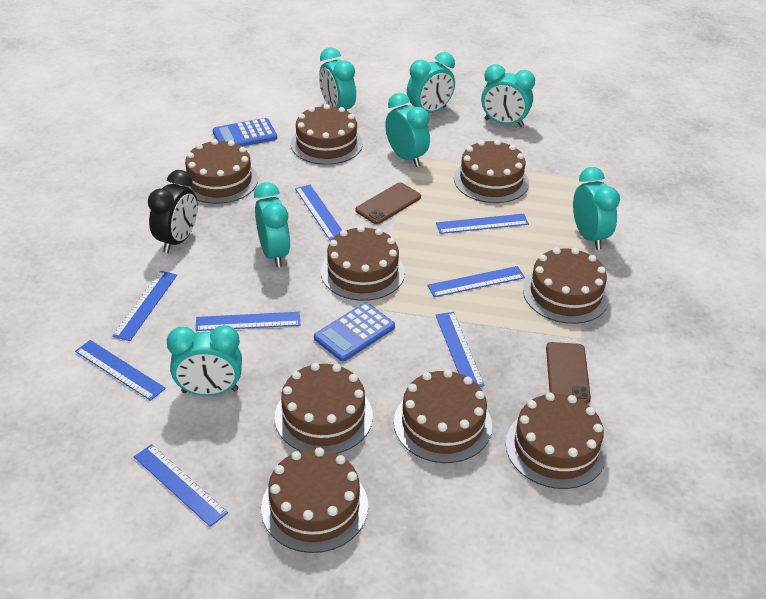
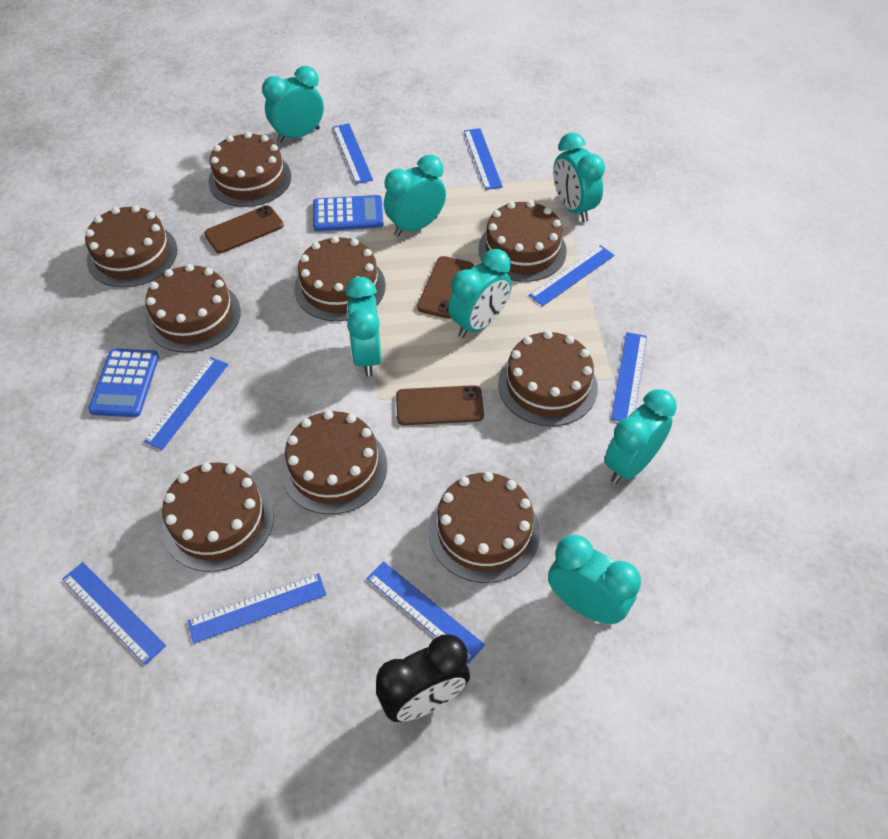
brown phone: 2 -> 3

